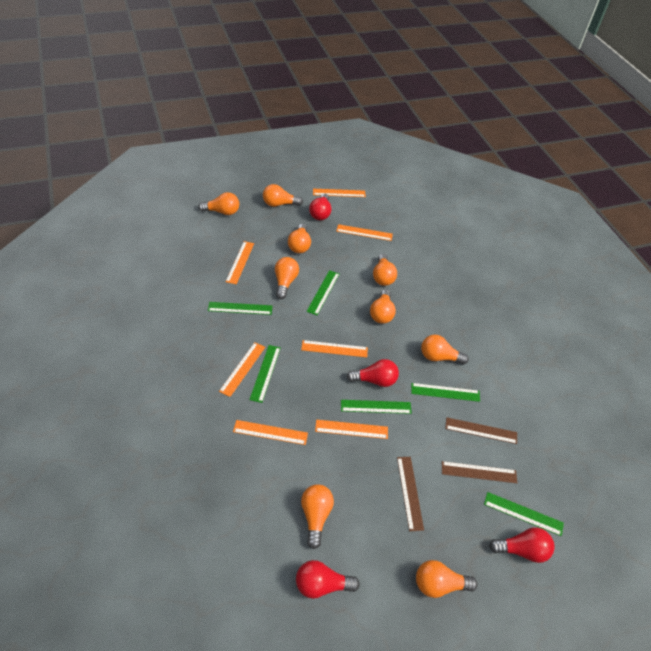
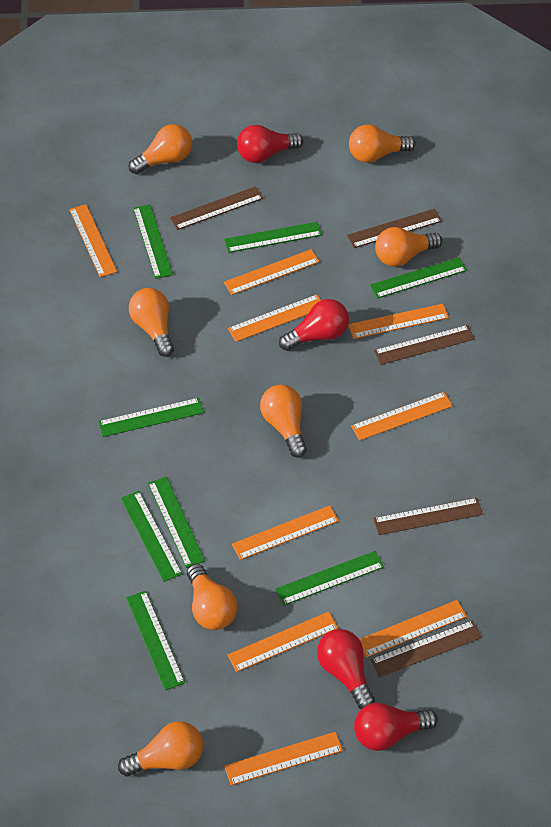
brown ruler: 3 -> 5
green ruler: 6 -> 8
orange light bulb: 9 -> 7
orange ruler: 7 -> 9

